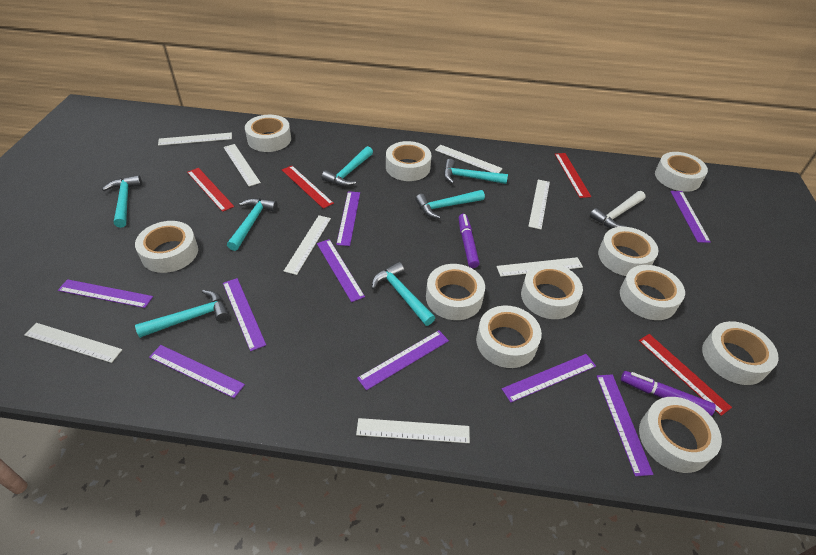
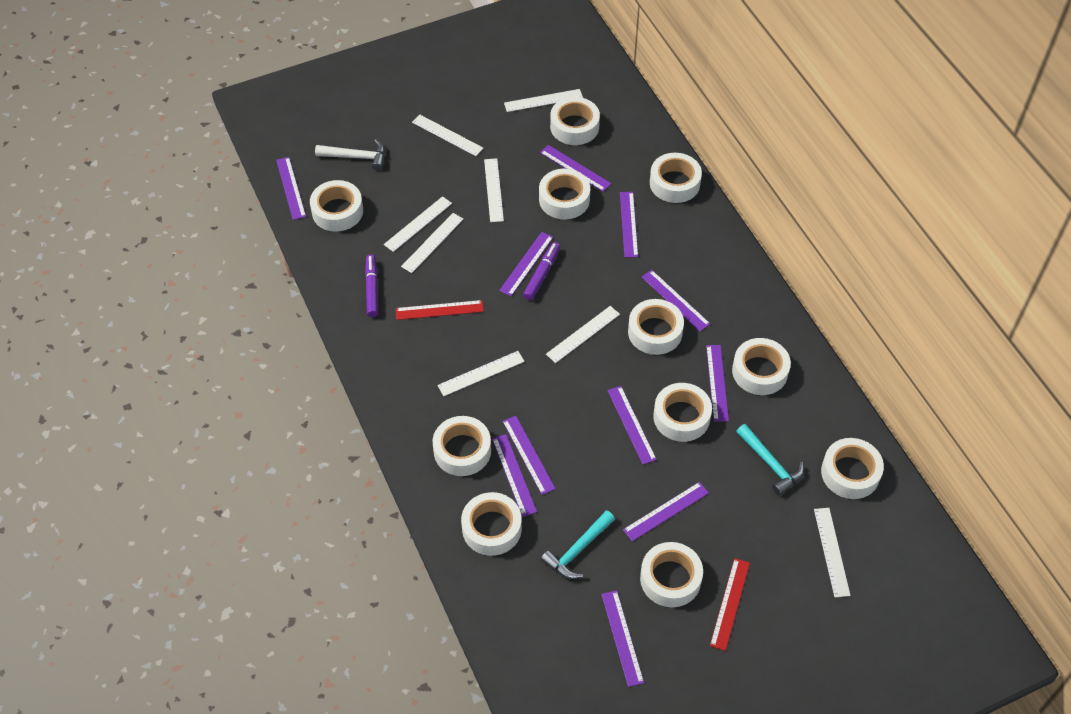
purple ruler: 9 -> 11
red ruler: 4 -> 2
turquoise hammer: 7 -> 2

